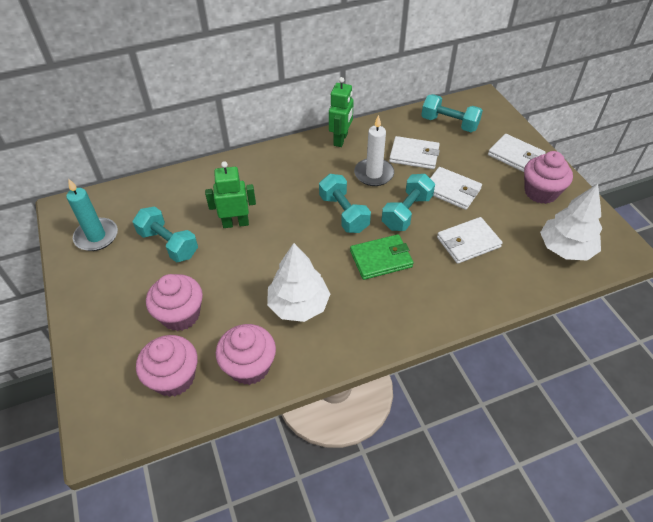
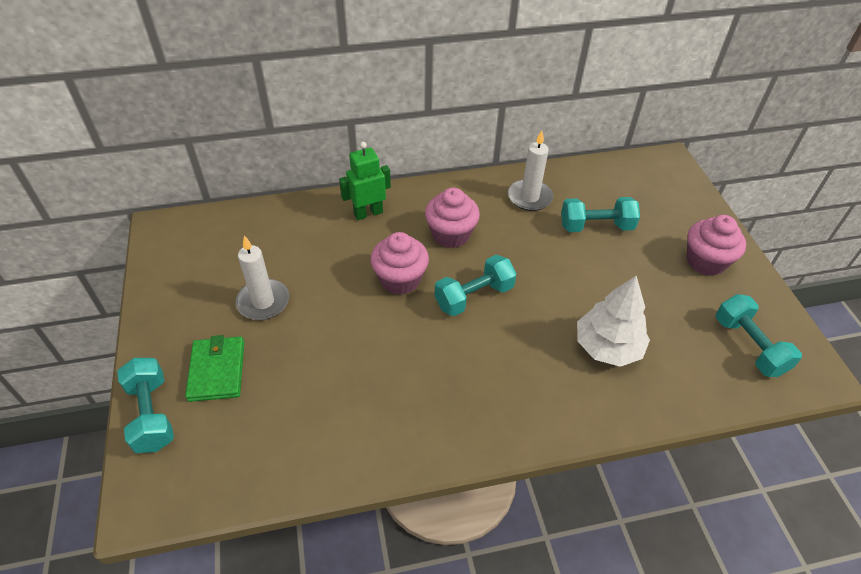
green robot: 2 -> 1
pink cupcake: 4 -> 3
turquoise candle: 1 -> 0
white candle: 1 -> 2
white tree: 2 -> 1
white wallet: 4 -> 0

